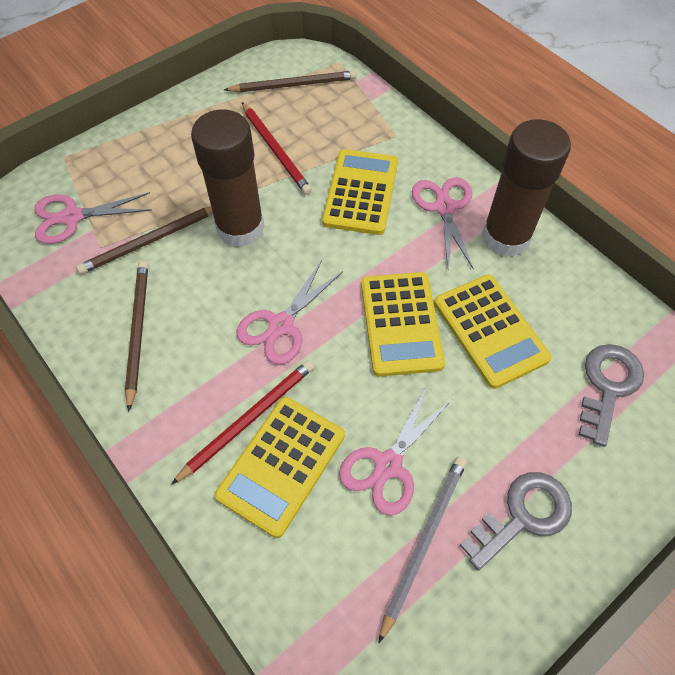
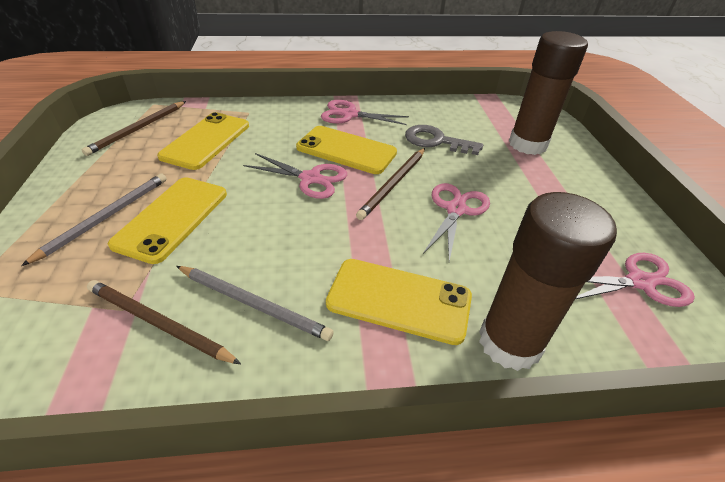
grey key: 2 -> 1
grey pencil: 1 -> 2
red pencil: 2 -> 0
yellow calculator: 4 -> 0
yellow phone: 0 -> 4

